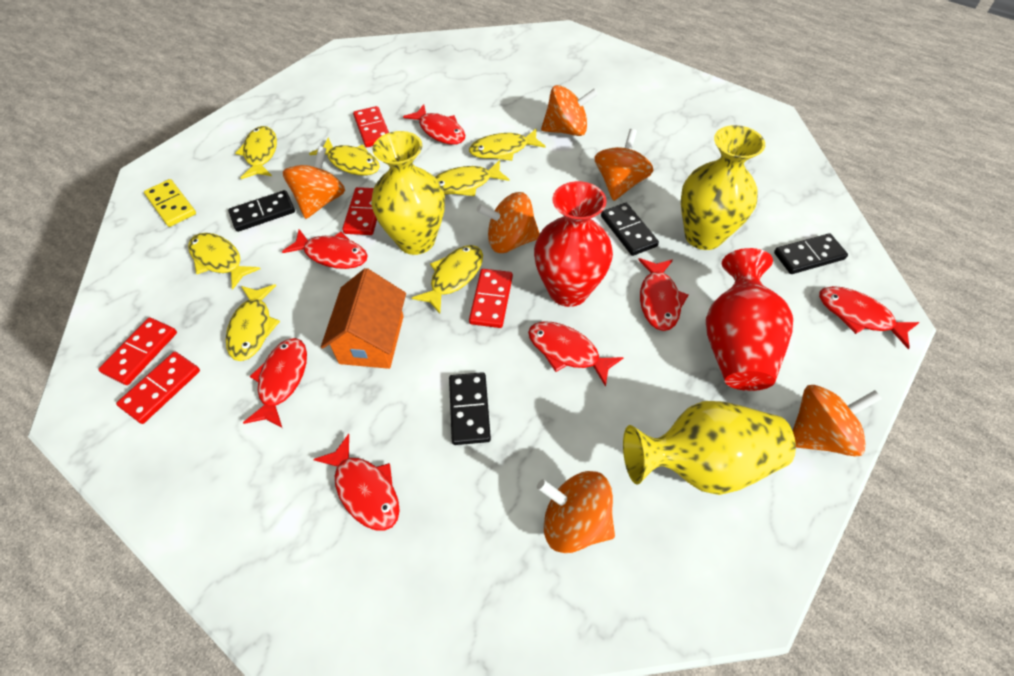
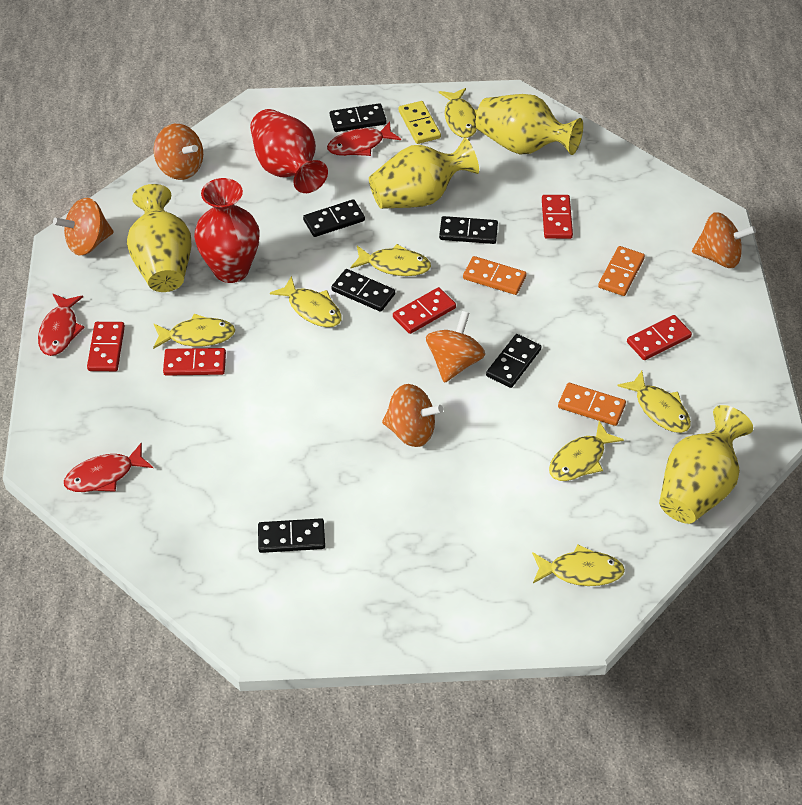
black domino: 4 -> 6
orange domino: 0 -> 3
orange house: 1 -> 0
orange spinning top: 6 -> 5
red fish: 7 -> 3
yellow vase: 3 -> 4

